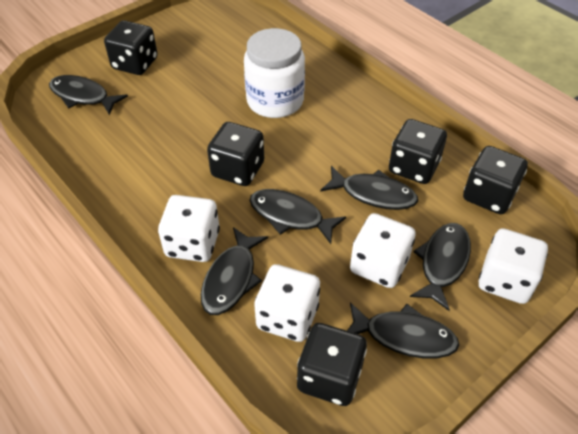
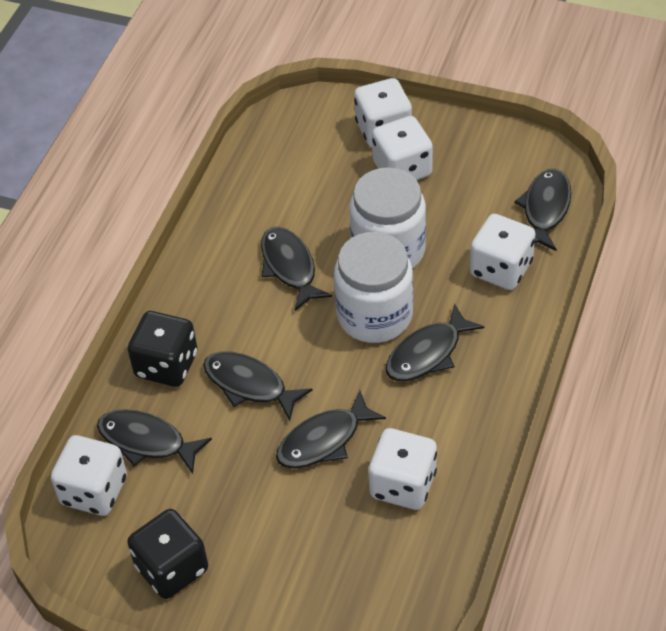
black dice: 5 -> 2
white dice: 4 -> 5
white jar: 1 -> 2

